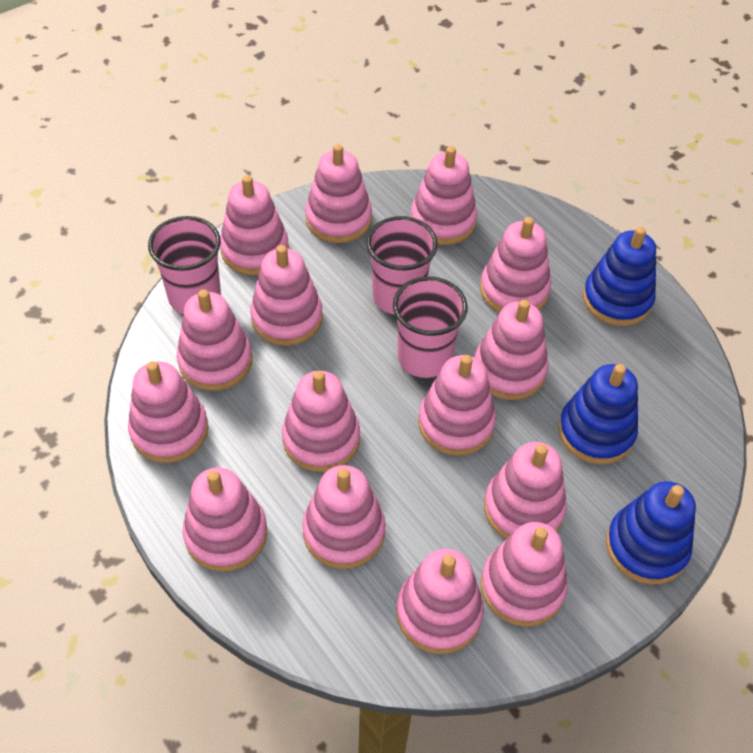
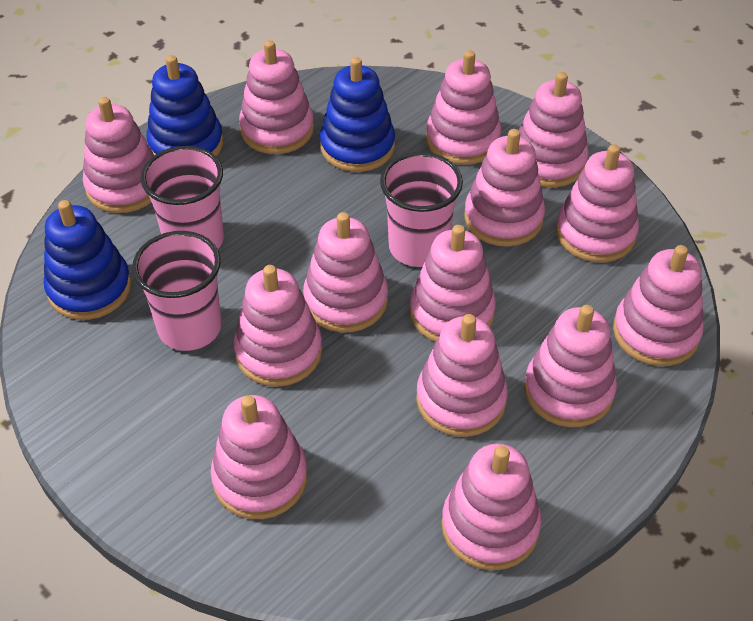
pink stacking toy: 15 -> 14

